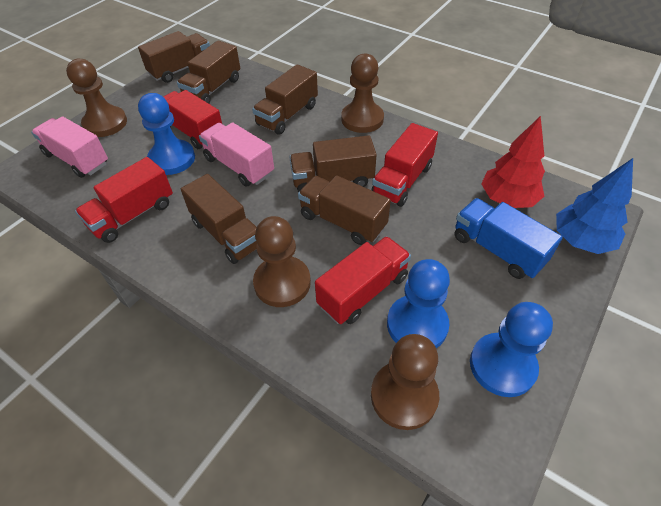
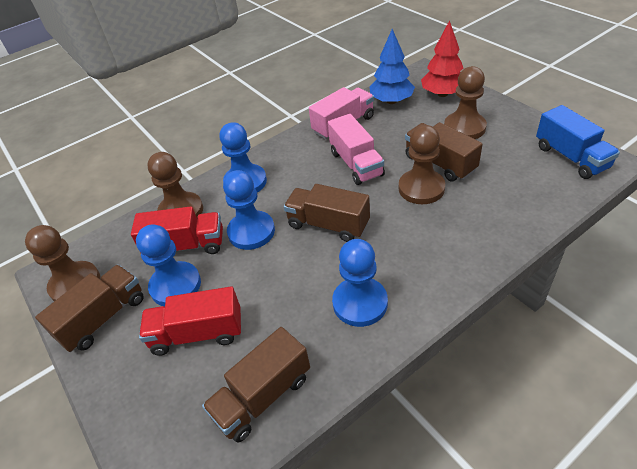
blue pawn: 3 -> 4
brown truck: 6 -> 4
red truck: 4 -> 2

